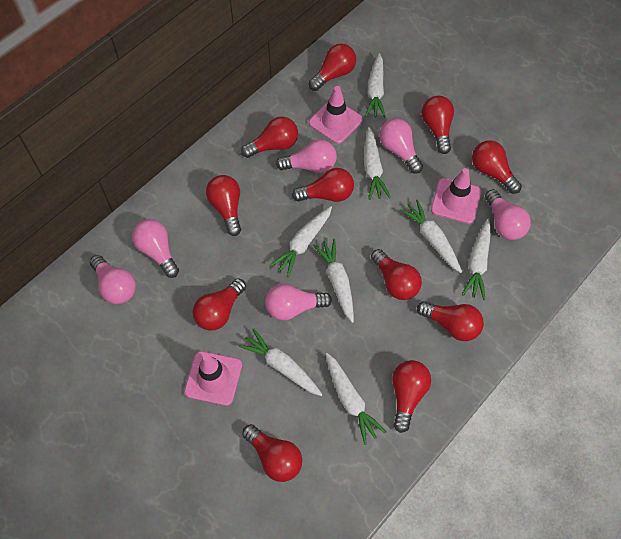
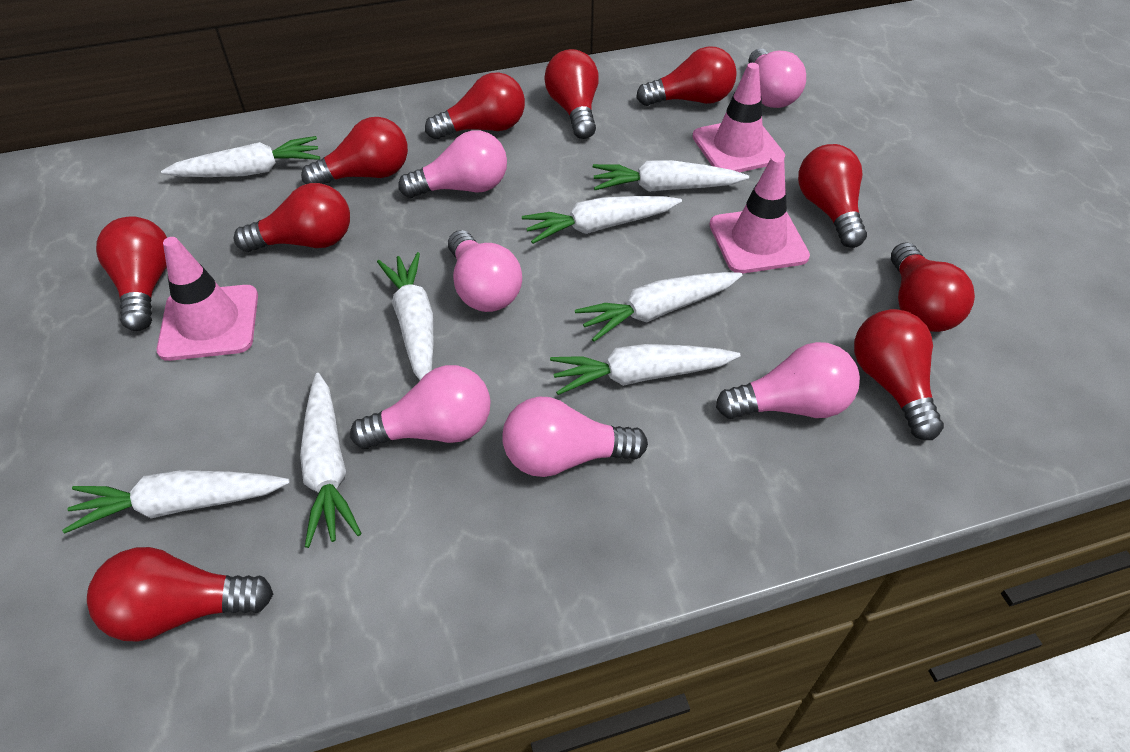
red light bulb: 11 -> 10

